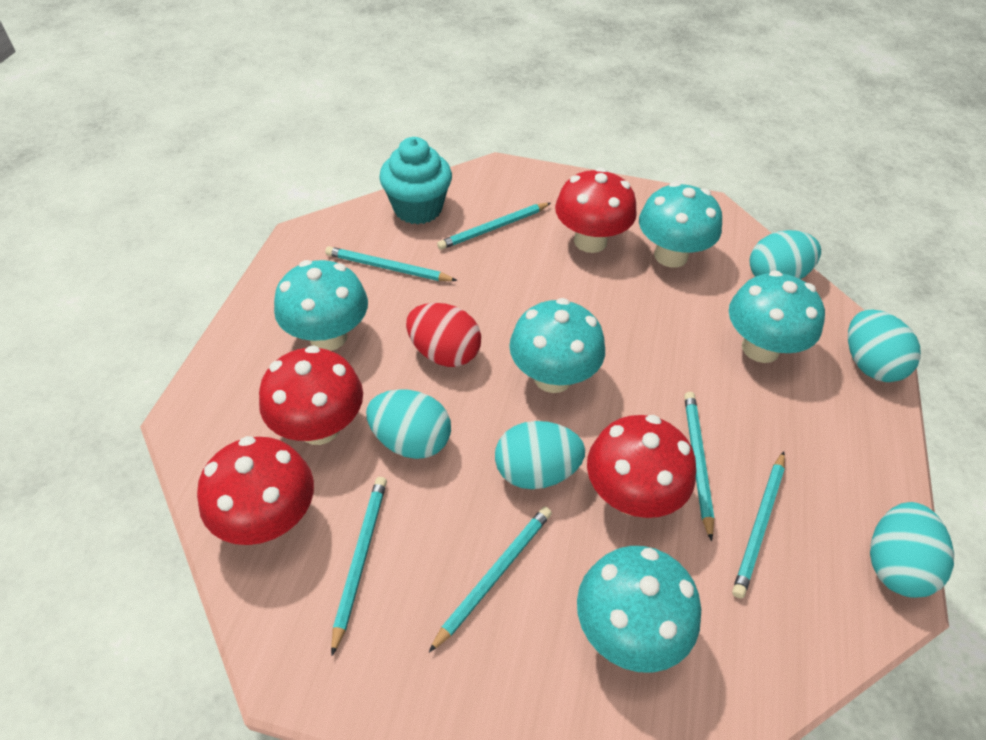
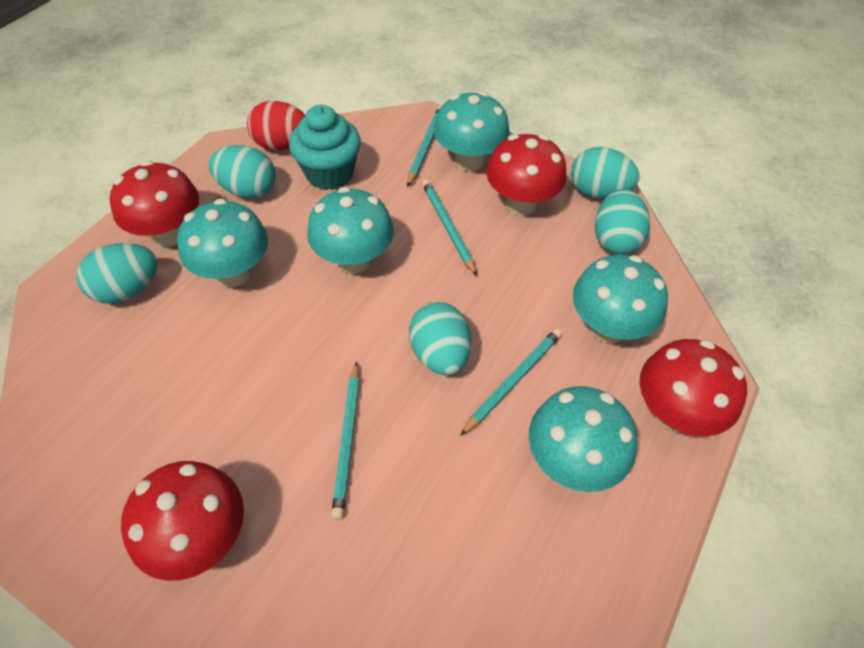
turquoise pencil: 6 -> 4

